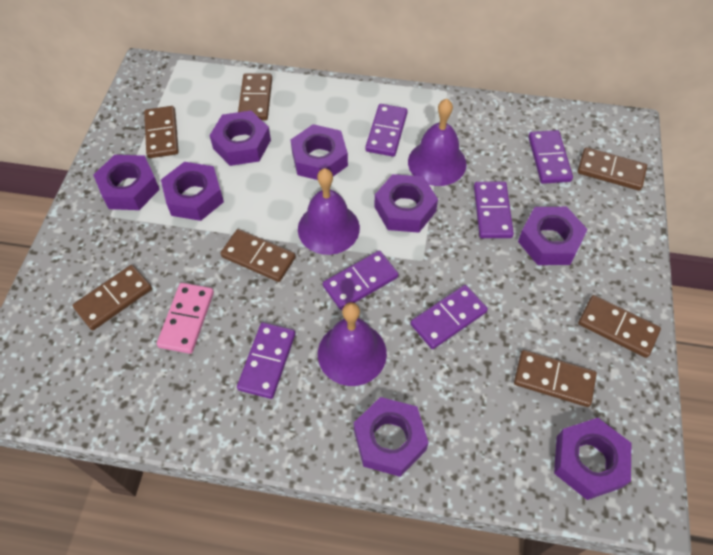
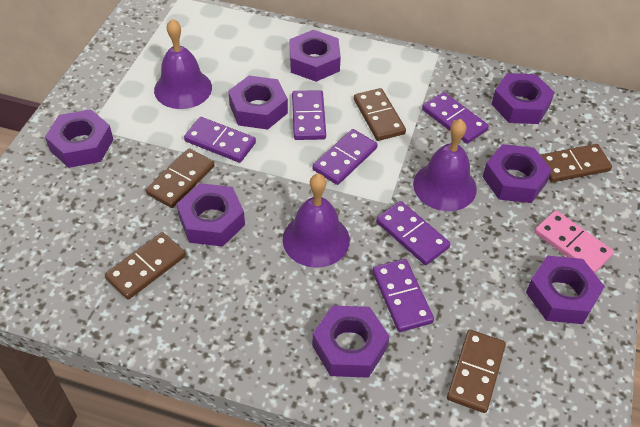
brown domino: 7 -> 5

